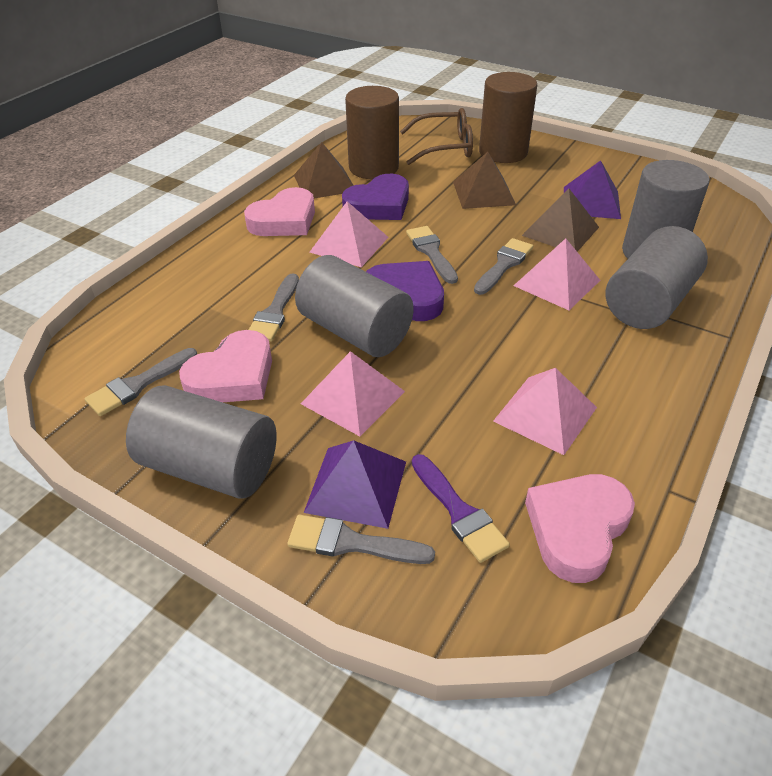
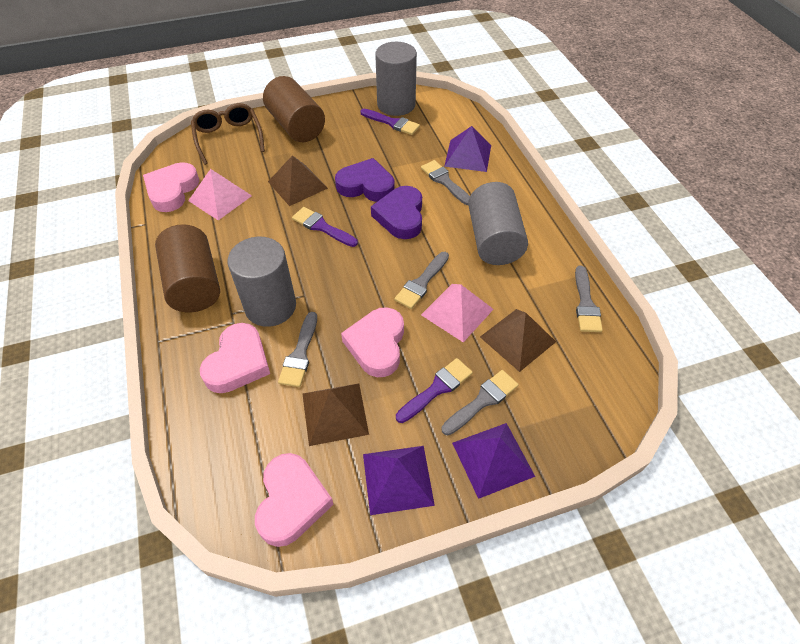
grey cylinder: 4 -> 3
pink heart: 3 -> 4
pink pyramid: 4 -> 2
purple brush: 1 -> 3
purple pyramid: 2 -> 3

